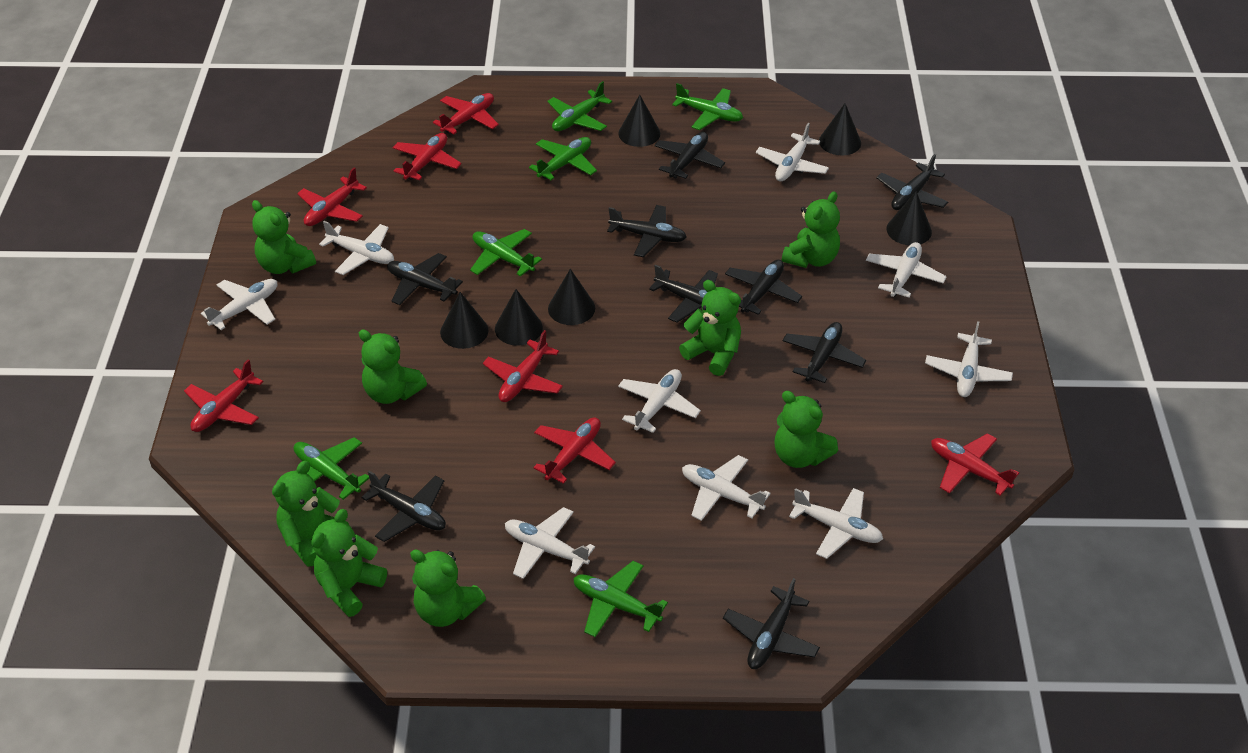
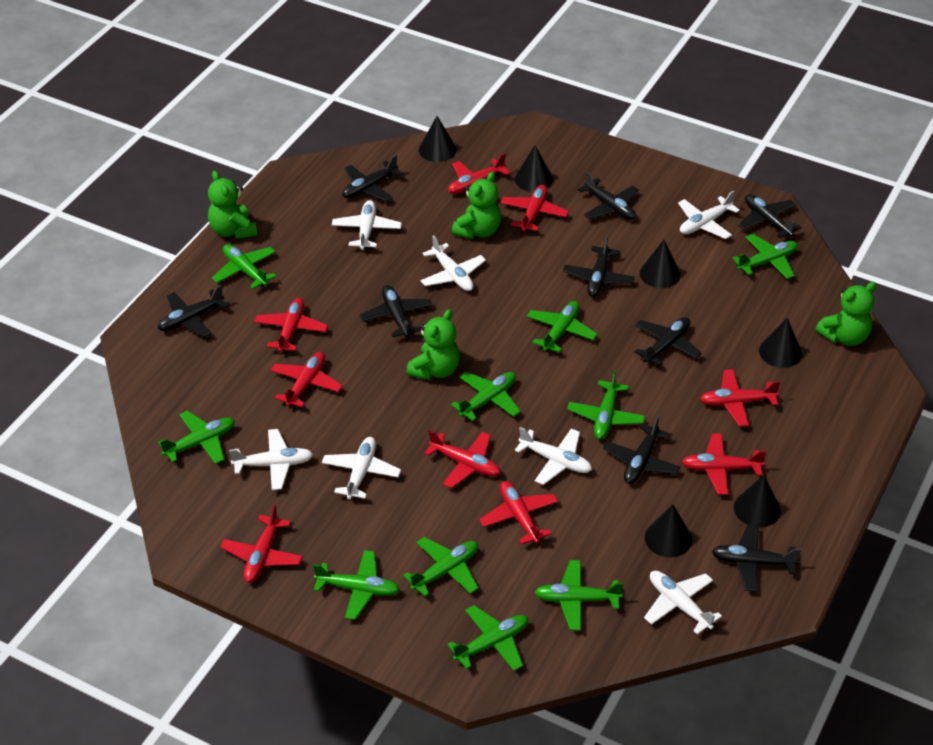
green plane: 6 -> 10
green teddy bear: 8 -> 4
red plane: 7 -> 9
white plane: 9 -> 7

